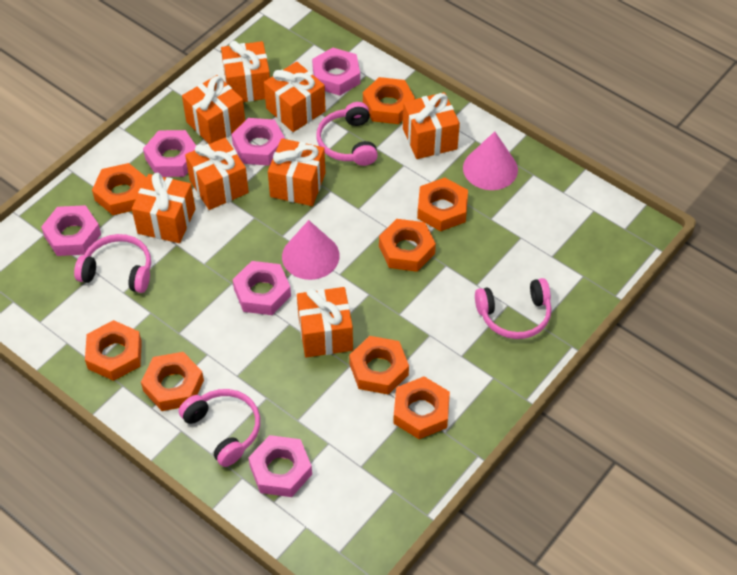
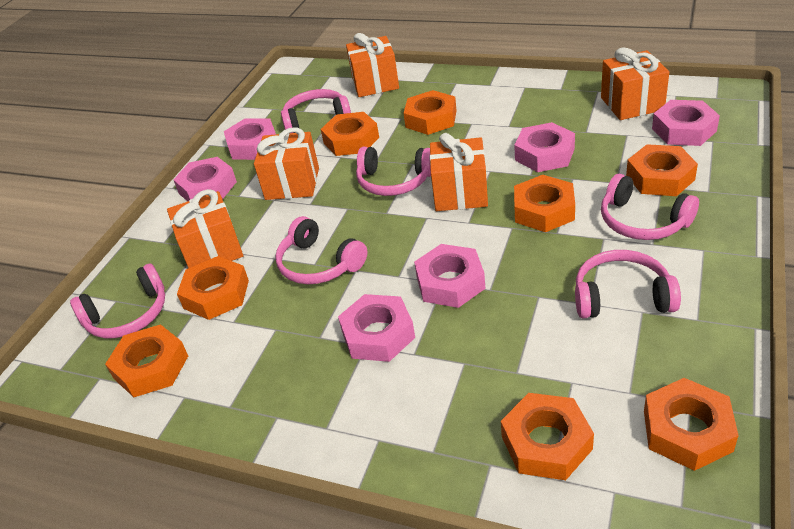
orange gift: 8 -> 5
pink cone: 2 -> 0
pink headphones: 4 -> 6

